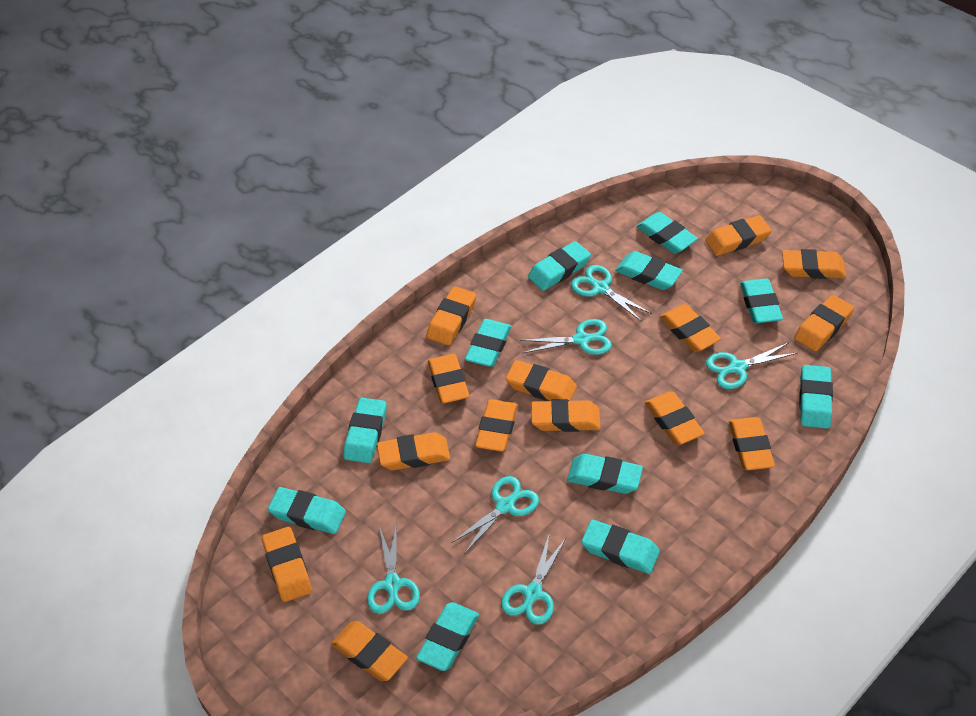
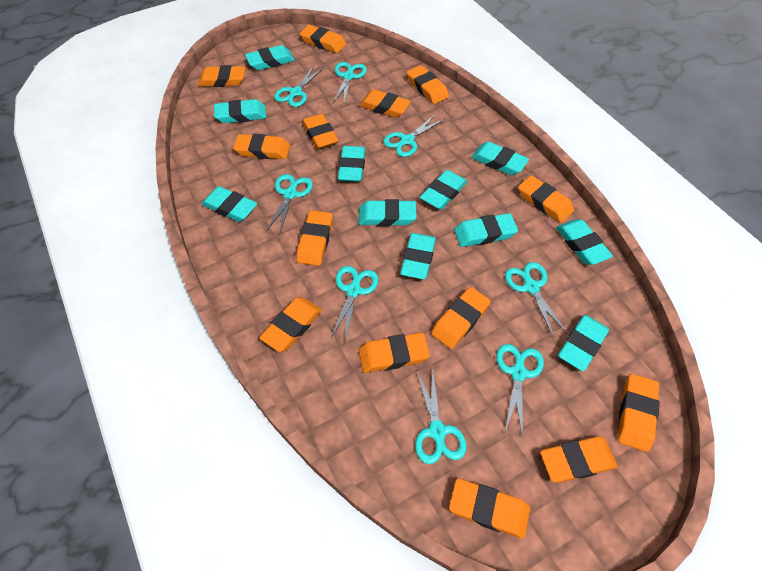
turquoise scissors: 6 -> 8

